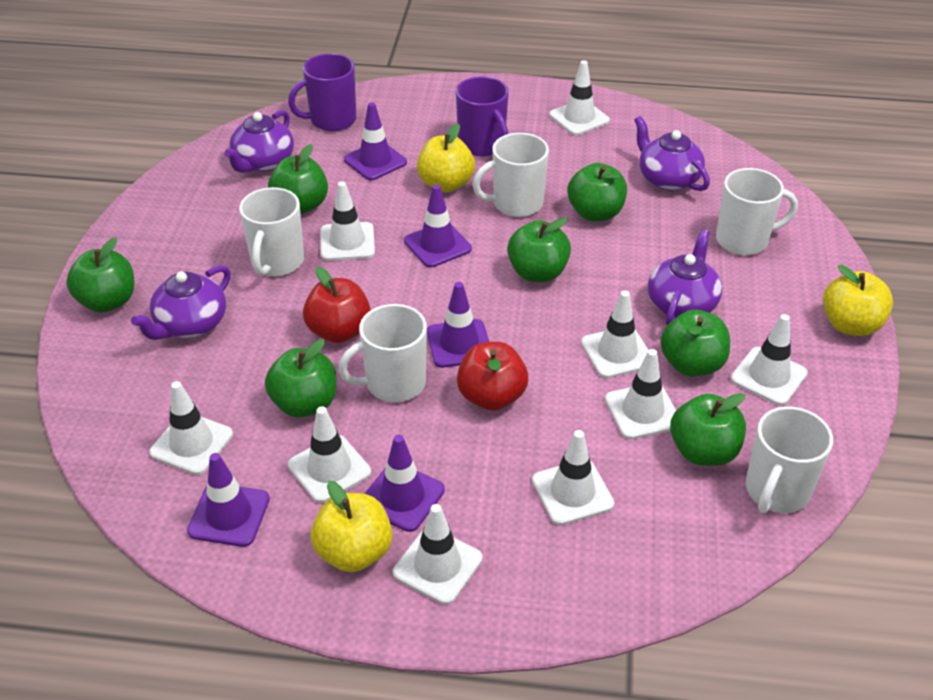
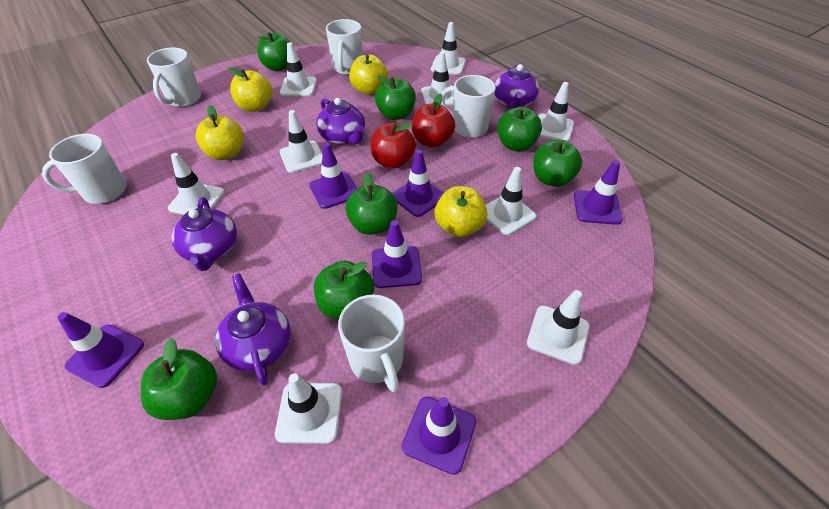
purple mug: 2 -> 0
purple traffic cone: 5 -> 6
yellow apple: 3 -> 4

